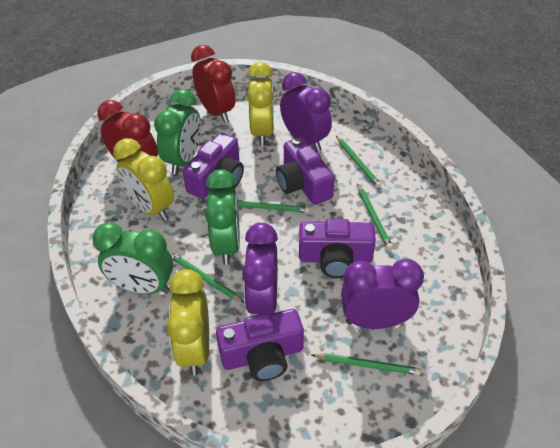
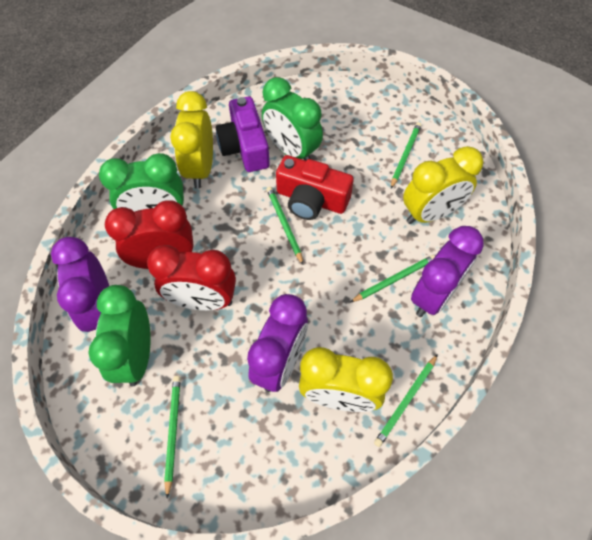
purple camera: 4 -> 1
red camera: 0 -> 1

